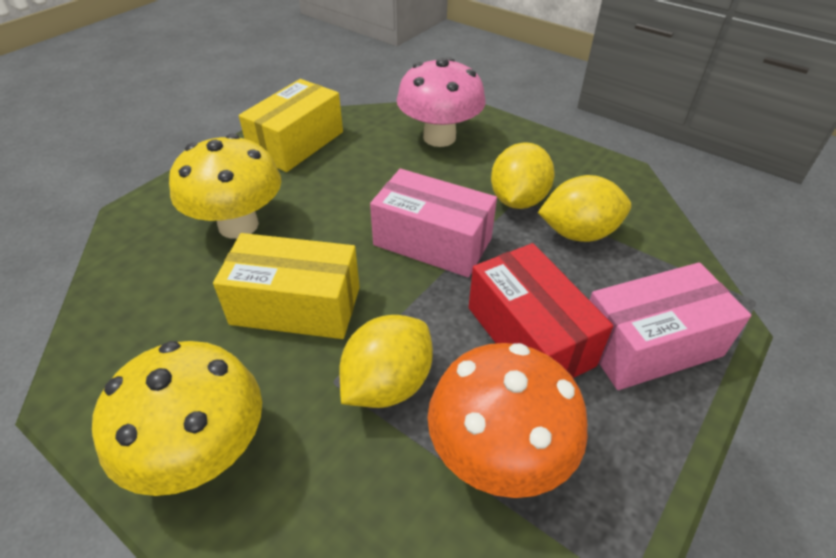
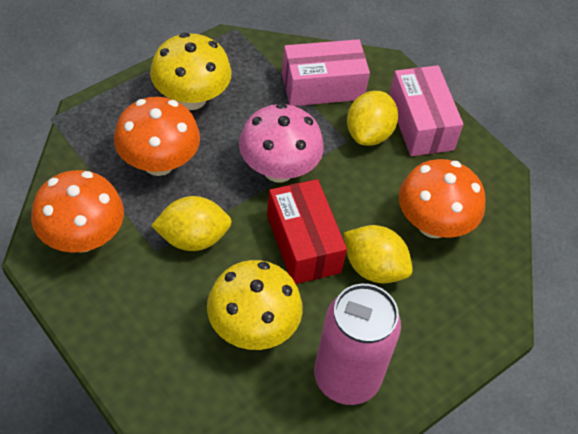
orange mushroom: 1 -> 3
pink can: 0 -> 1
yellow box: 2 -> 0

